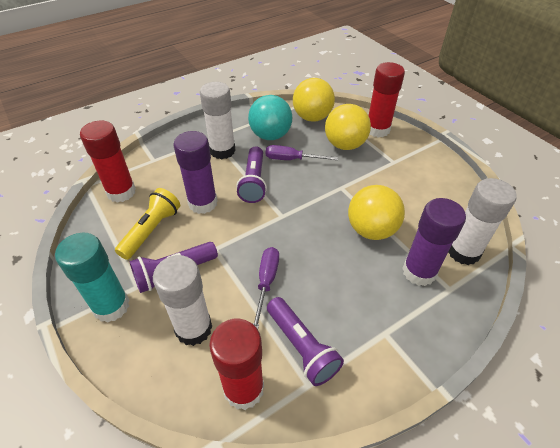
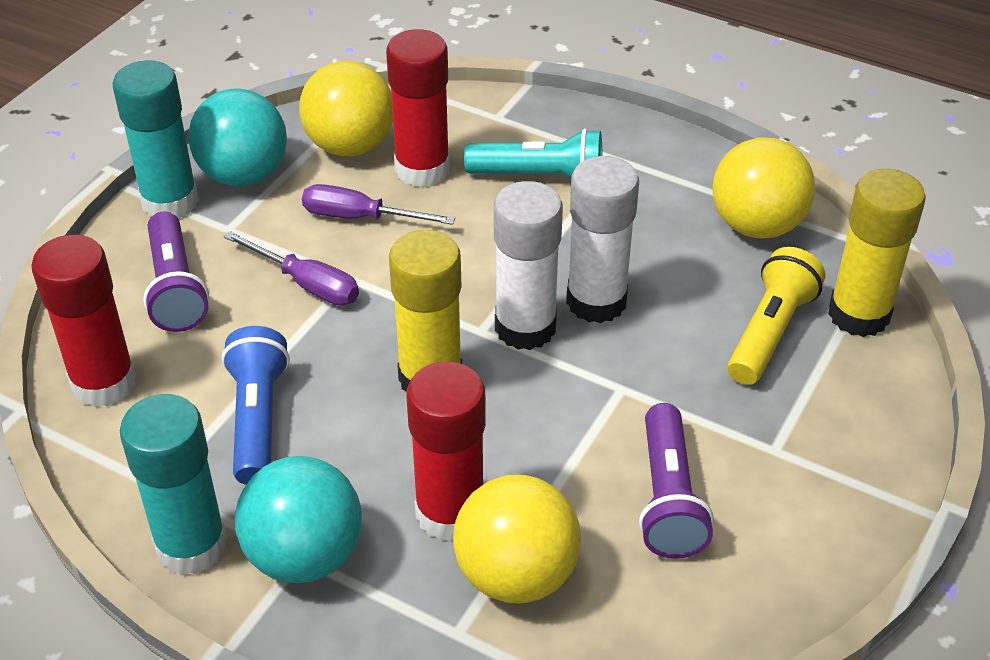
blue flashlight: 0 -> 1
purple flashlight: 3 -> 2
purple glue stick: 2 -> 0
turquoise ball: 1 -> 2
turquoise flashlight: 0 -> 1
turquoise glue stick: 1 -> 2
white glue stick: 3 -> 2
yellow glue stick: 0 -> 2

